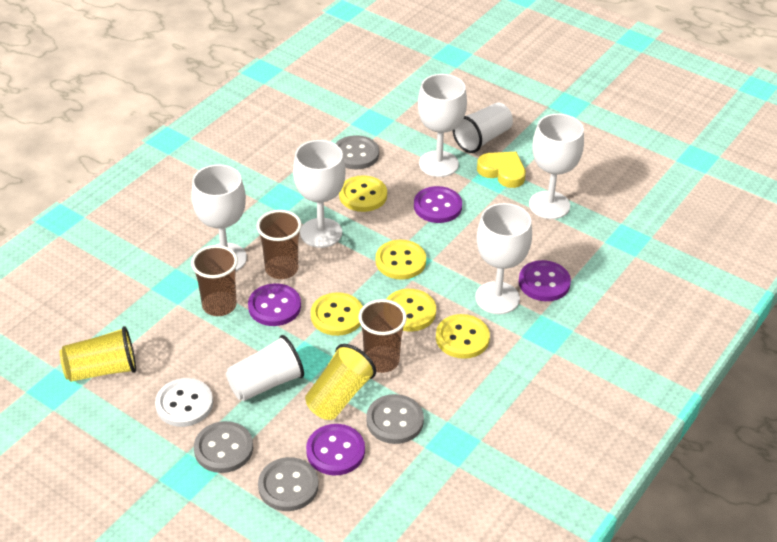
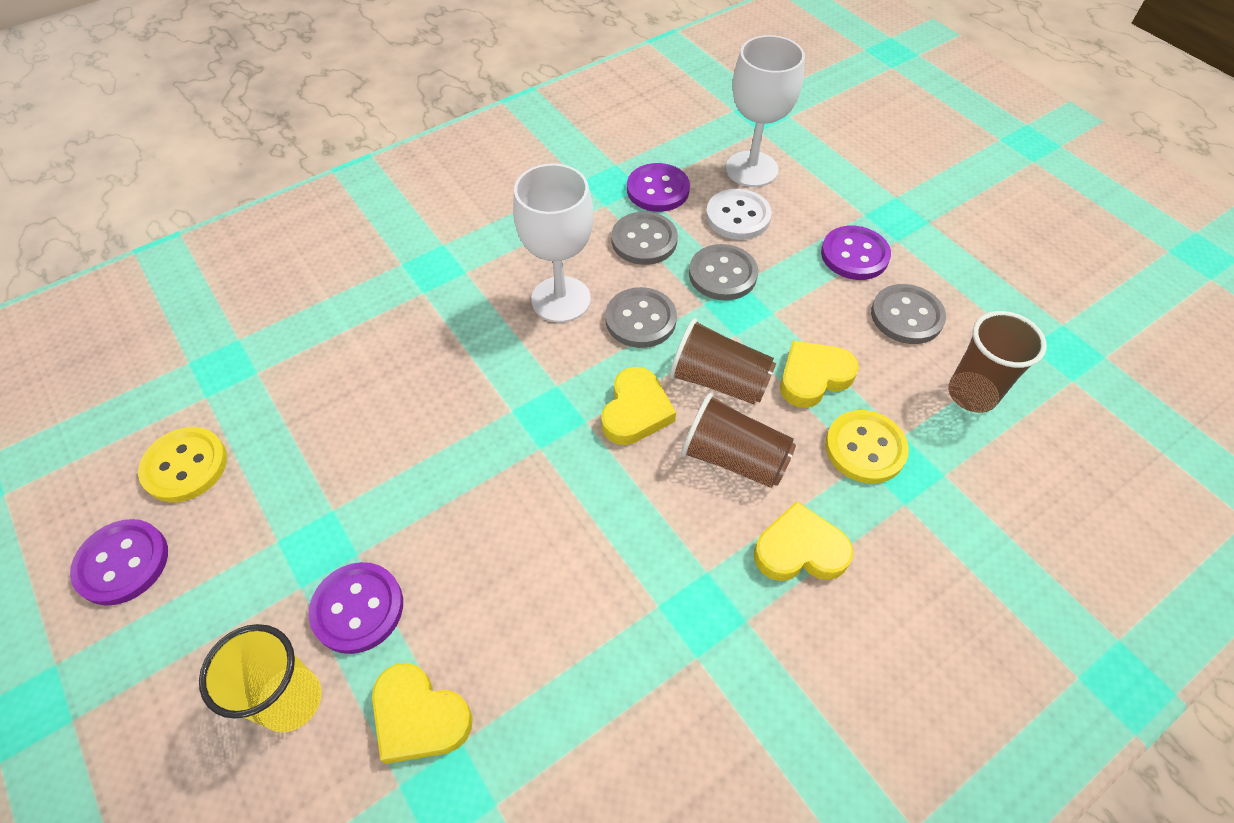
white cup: 2 -> 0
white goblet: 5 -> 2
yellow button: 5 -> 2
yellow cup: 2 -> 1
yellow heart: 1 -> 4

